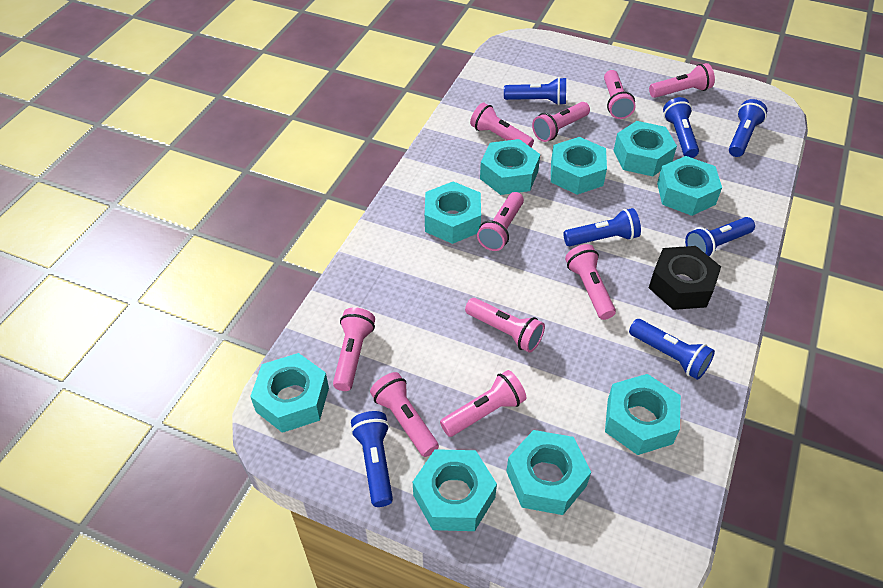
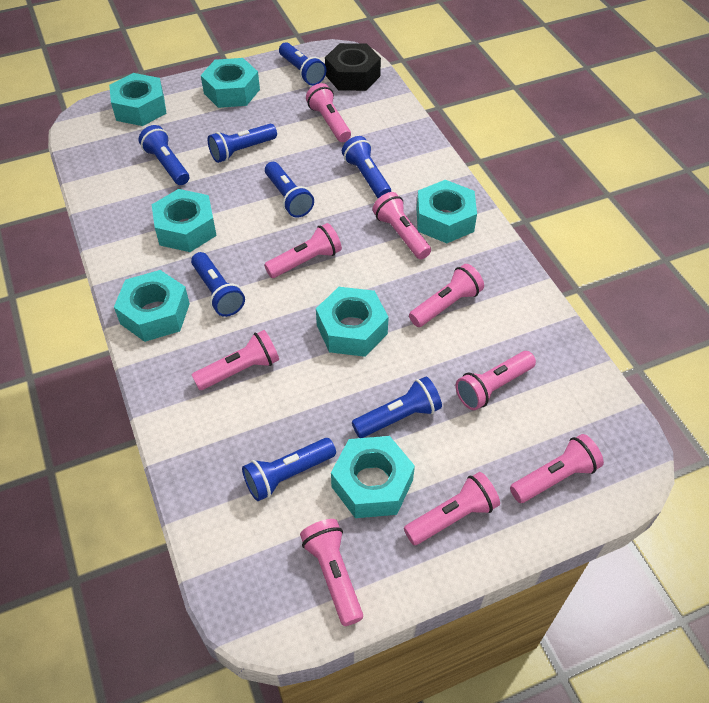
blue flashlight: 7 -> 8
pink flashlight: 10 -> 9
turquoise nut: 9 -> 7

